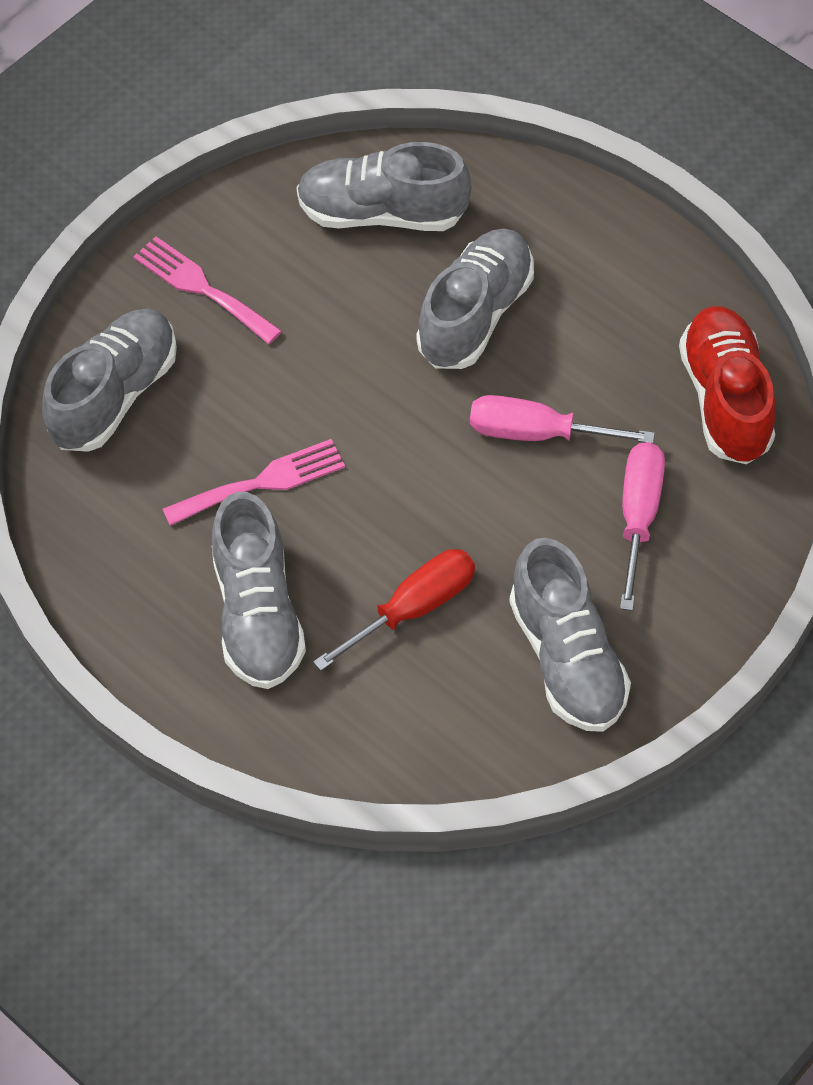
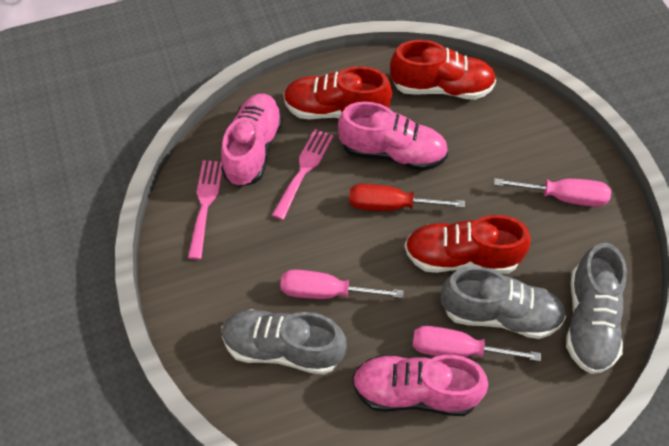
grey shoe: 5 -> 3
pink screwdriver: 2 -> 3
pink shoe: 0 -> 3
red shoe: 1 -> 3

